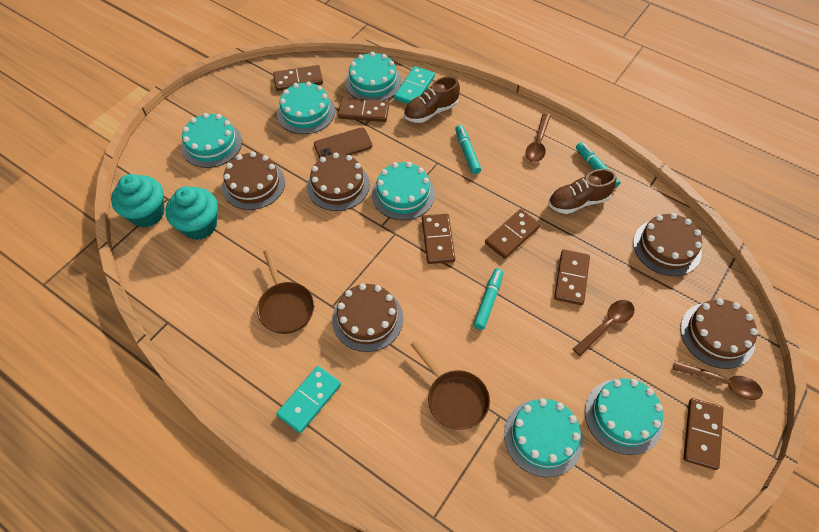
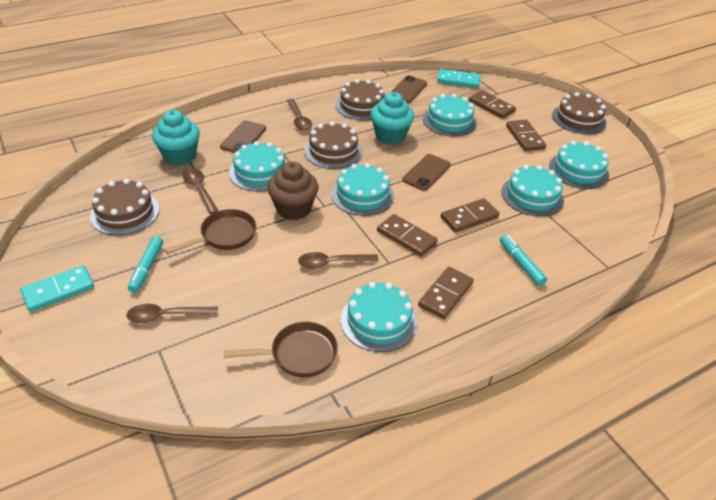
brown cake: 5 -> 4
brown cupcake: 0 -> 1
brown domino: 6 -> 5
brown phone: 1 -> 3
brown shoe: 2 -> 0
brown spoon: 3 -> 4
turquoise marker: 3 -> 2

